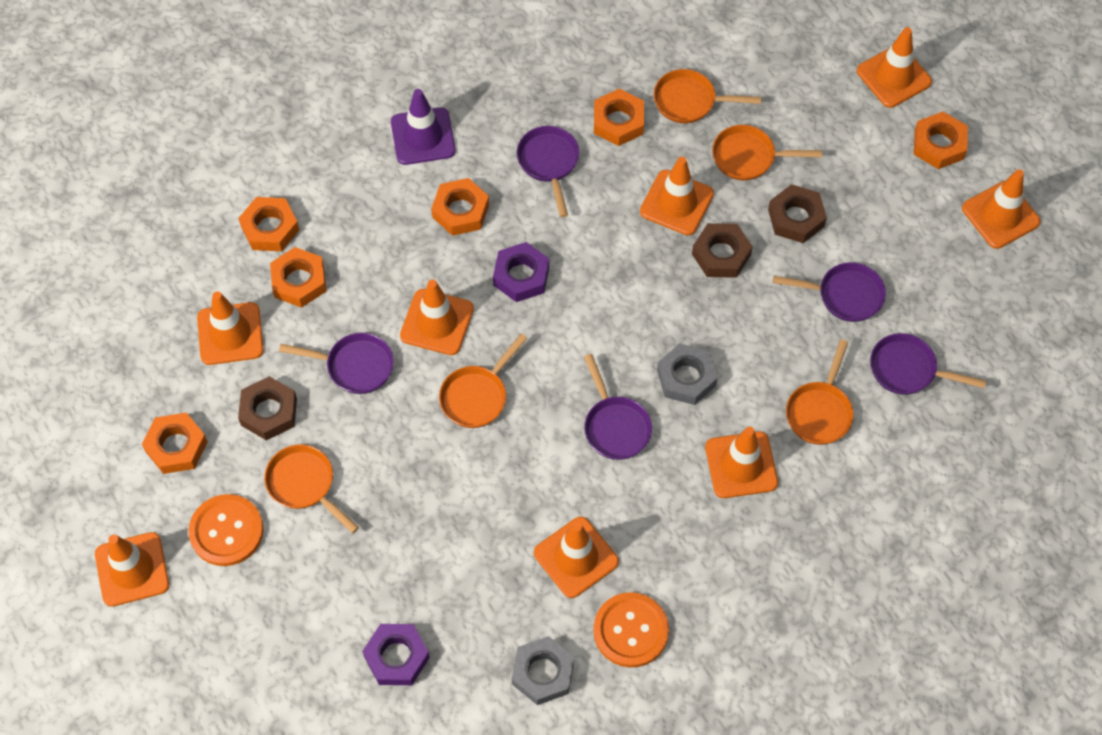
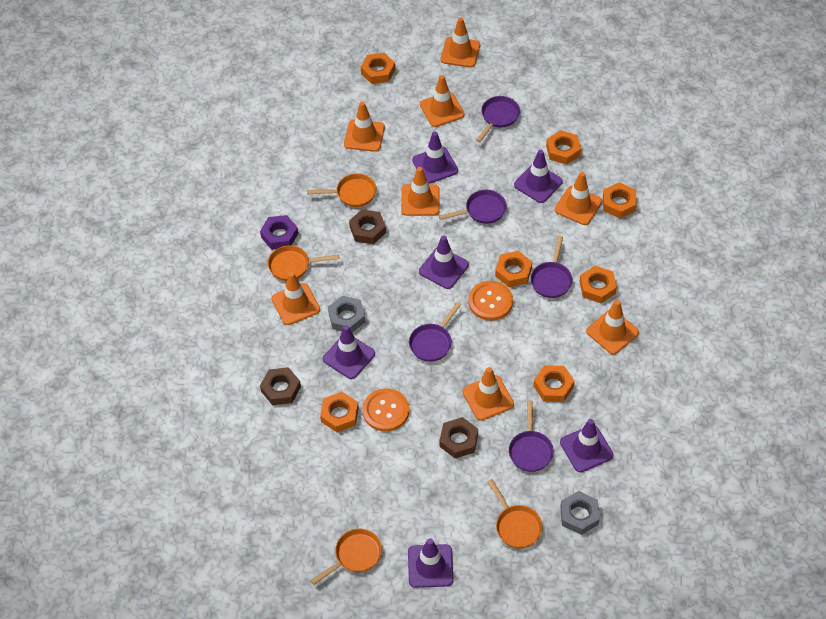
orange nut: 6 -> 7
orange pan: 5 -> 4
purple nut: 2 -> 1
purple traffic cone: 1 -> 6

